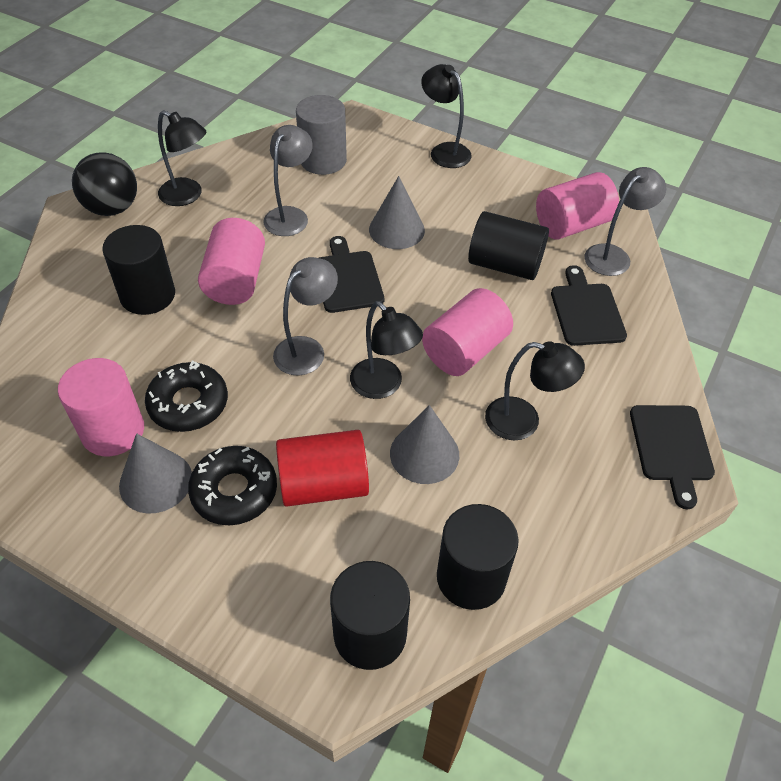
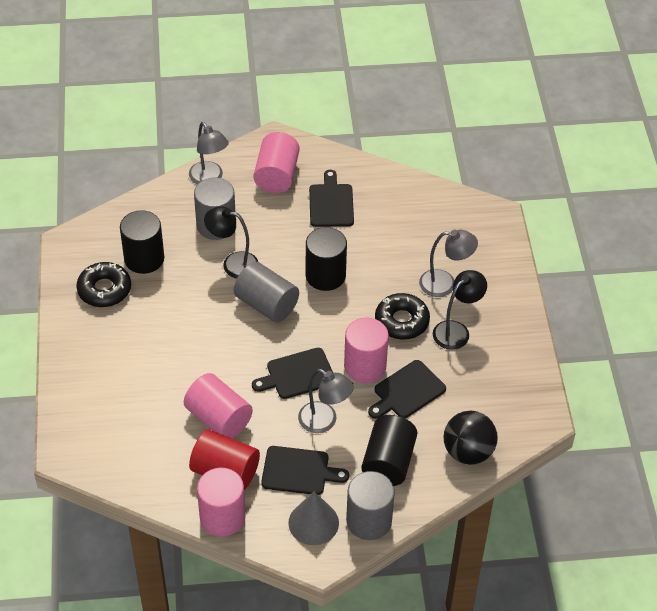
black cutting board: 3 -> 4
black cylinder: 4 -> 3
black lamp: 4 -> 2
grey cone: 3 -> 1
grey cylinder: 1 -> 3

